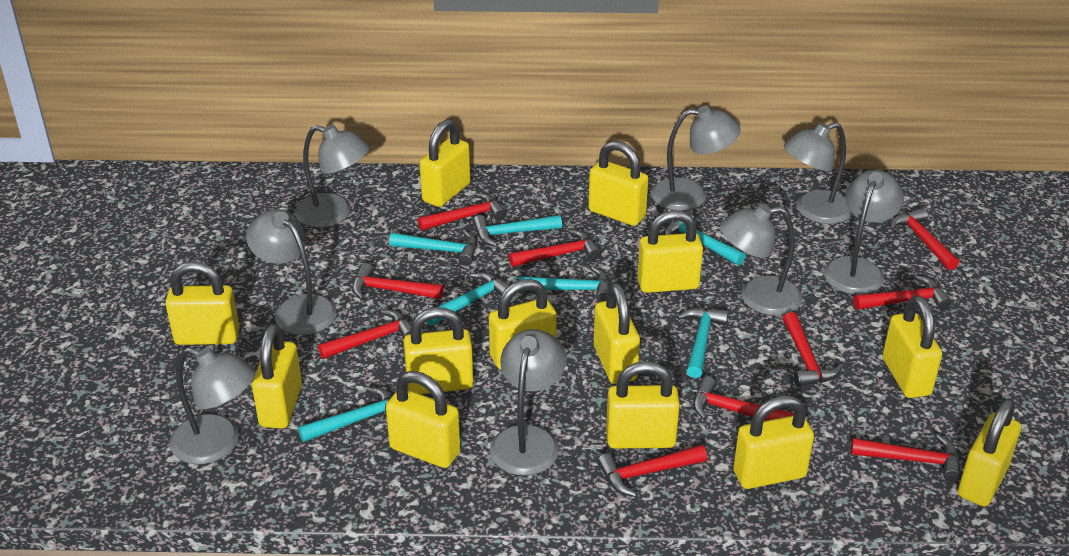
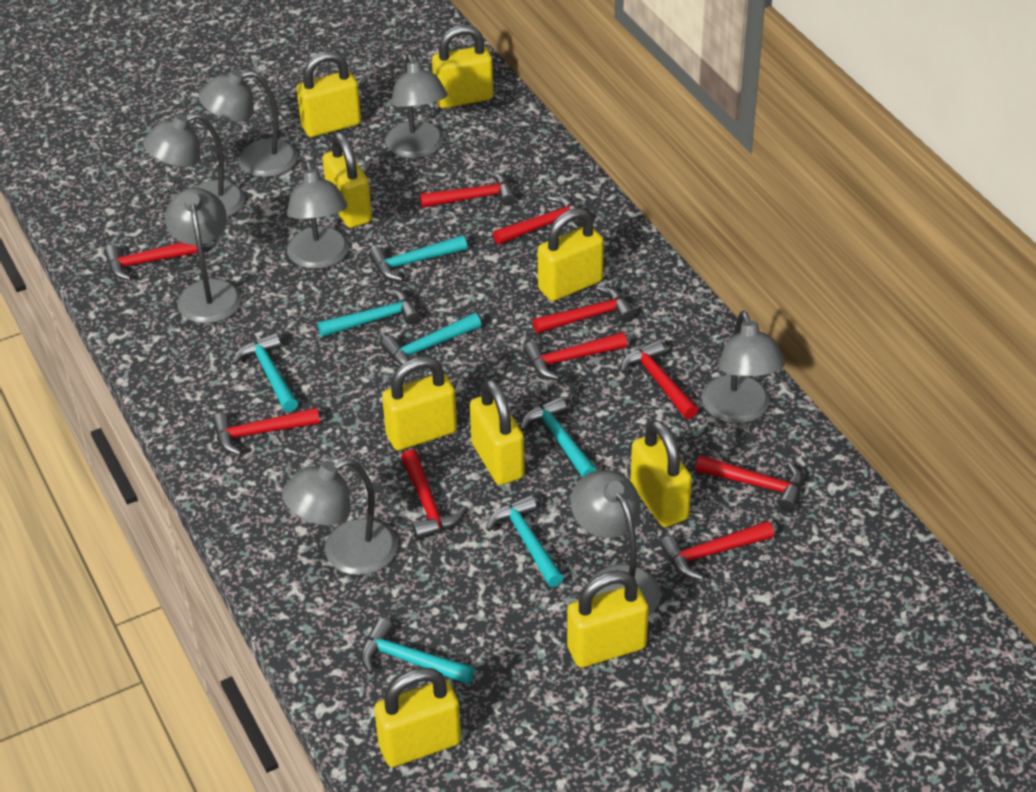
yellow padlock: 13 -> 9

